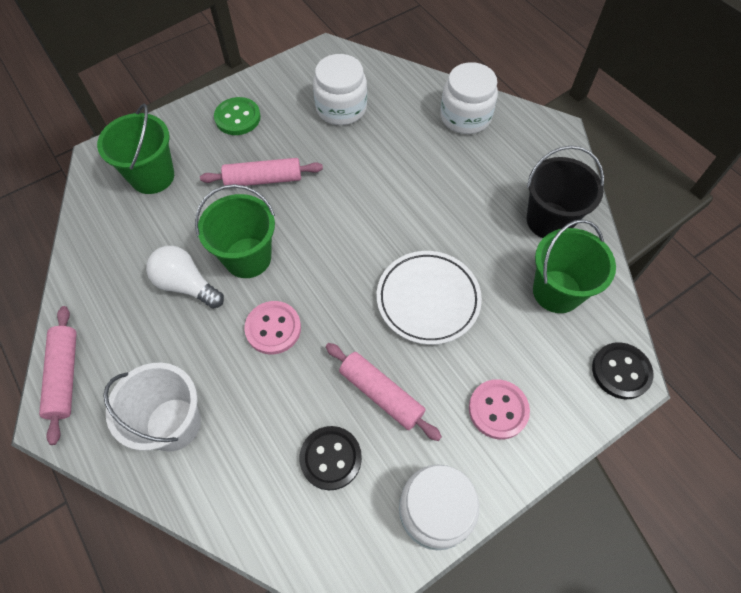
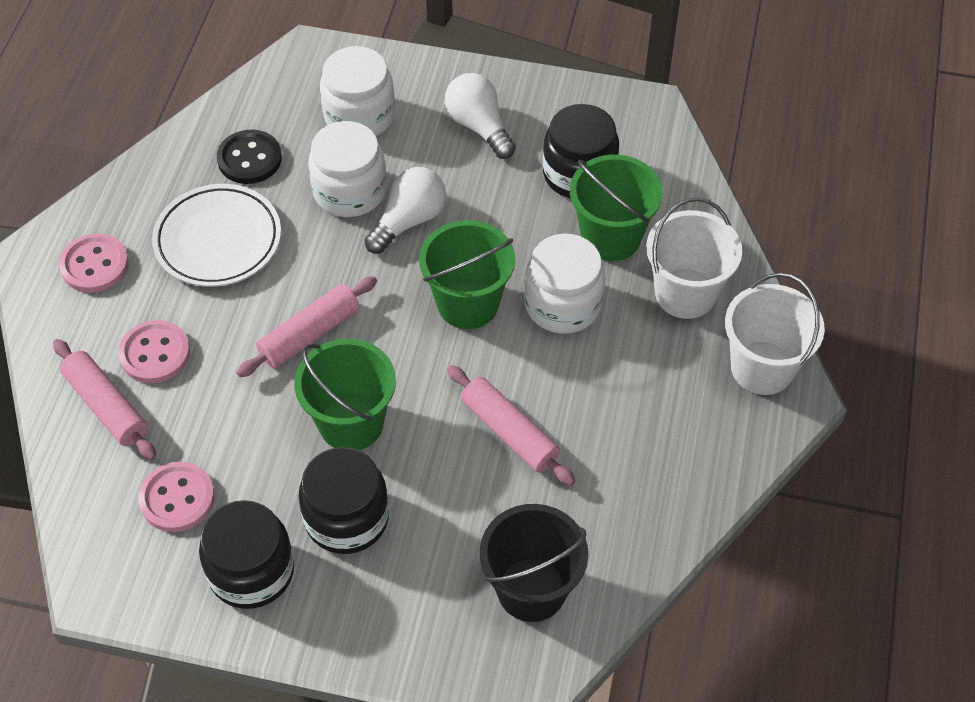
black button: 2 -> 1
black jar: 0 -> 3
green button: 1 -> 0
pink button: 2 -> 3
white bucket: 1 -> 2
white light bulb: 1 -> 2

